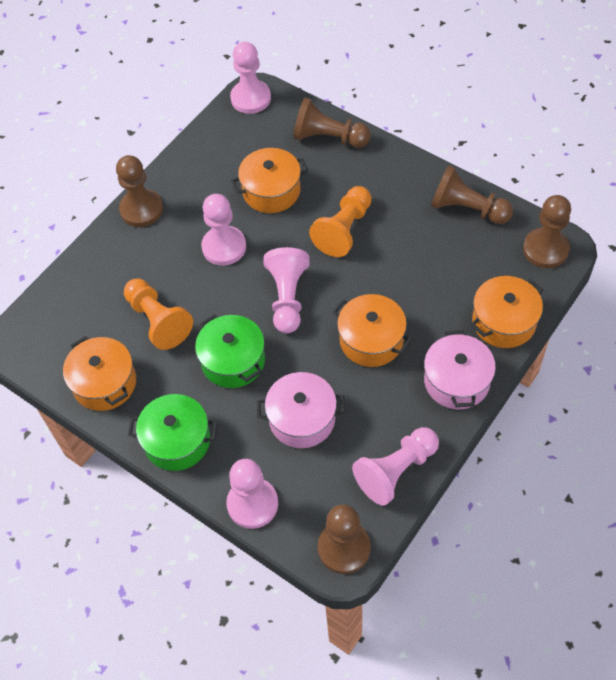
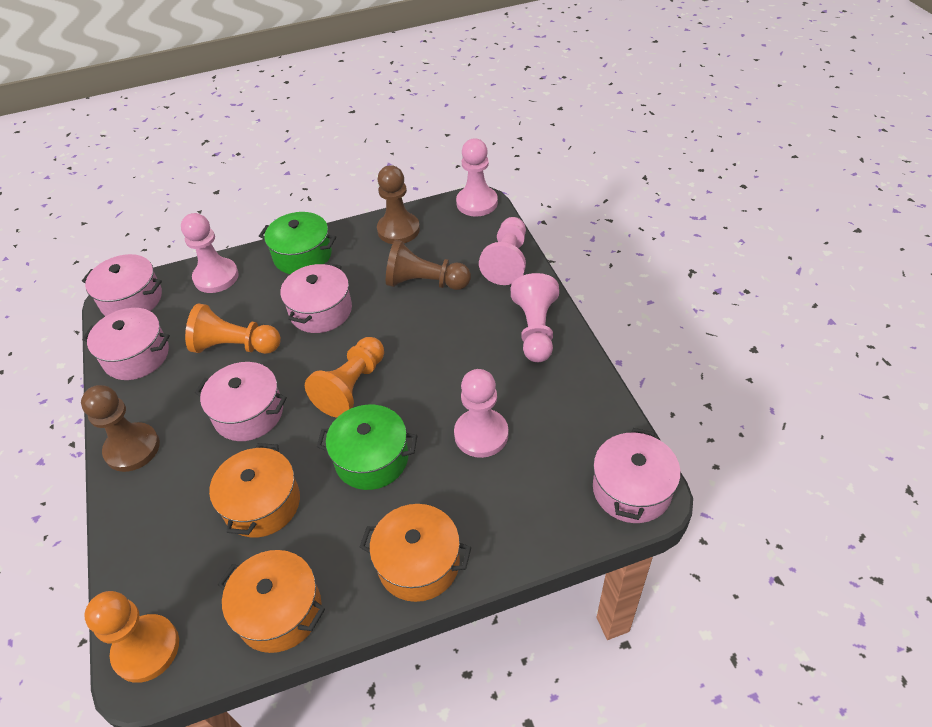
brown pawn: 5 -> 3
orange pawn: 2 -> 3
orange pot: 4 -> 3
pink pot: 2 -> 5

